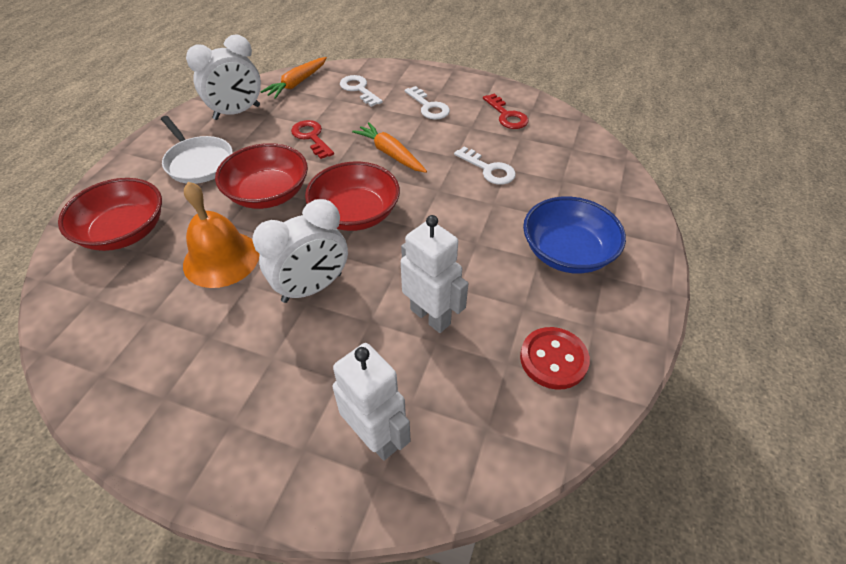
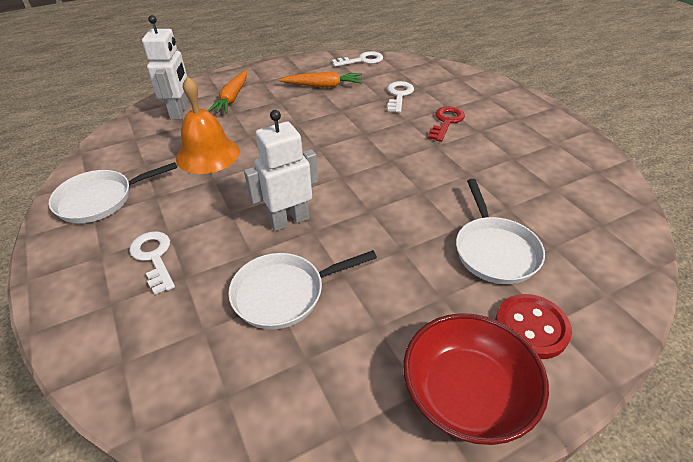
blue bowl: 1 -> 0
red bowl: 3 -> 1
red key: 2 -> 1
white clock: 2 -> 0
white pan: 1 -> 3

